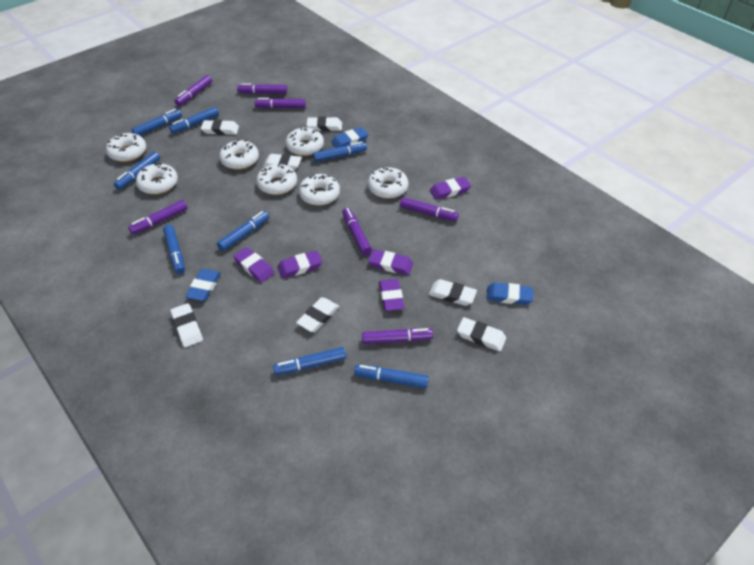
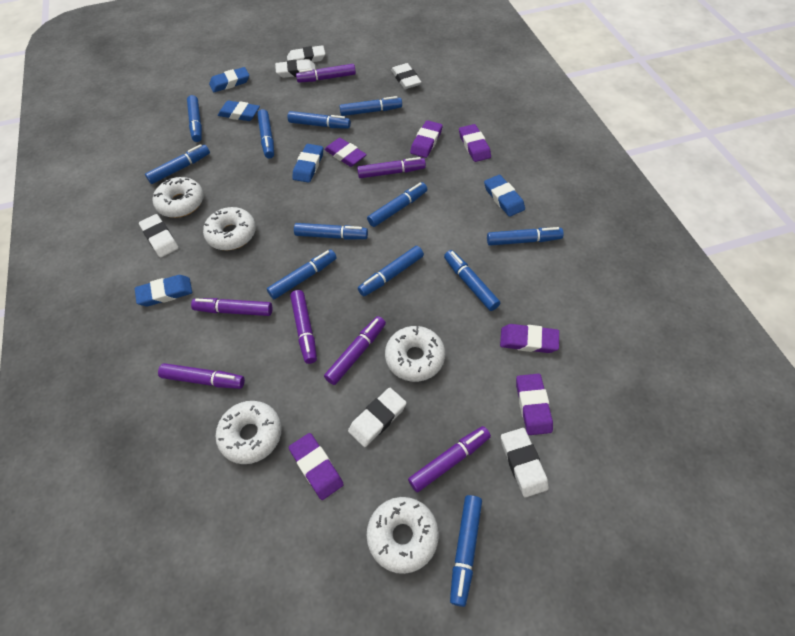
blue eraser: 3 -> 5
blue marker: 8 -> 12
purple eraser: 5 -> 6
white donut: 7 -> 5
white eraser: 7 -> 6

